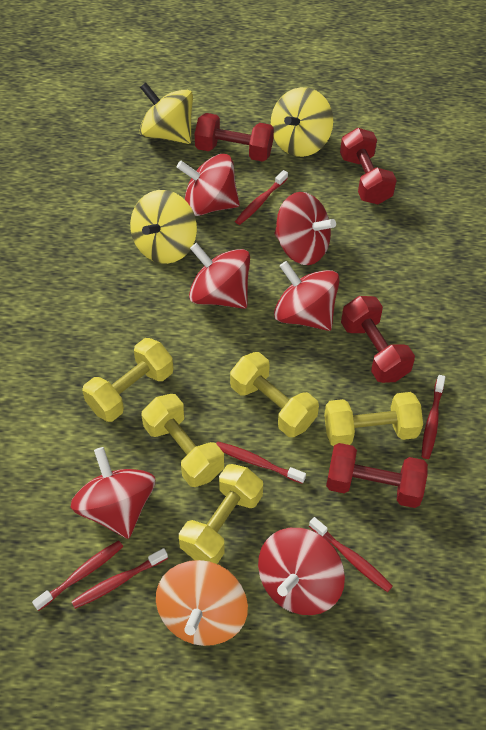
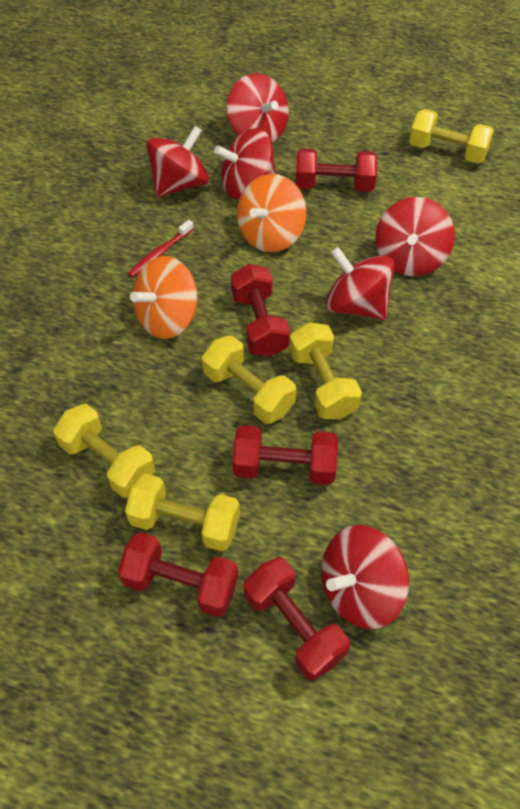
orange spinning top: 1 -> 2
red dumbbell: 4 -> 5
red toothbrush: 6 -> 1
yellow spinning top: 3 -> 0

